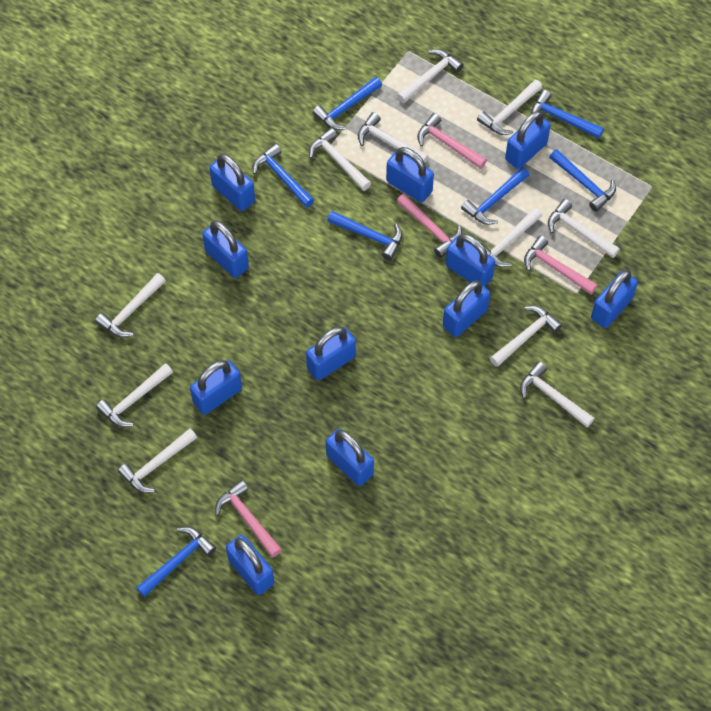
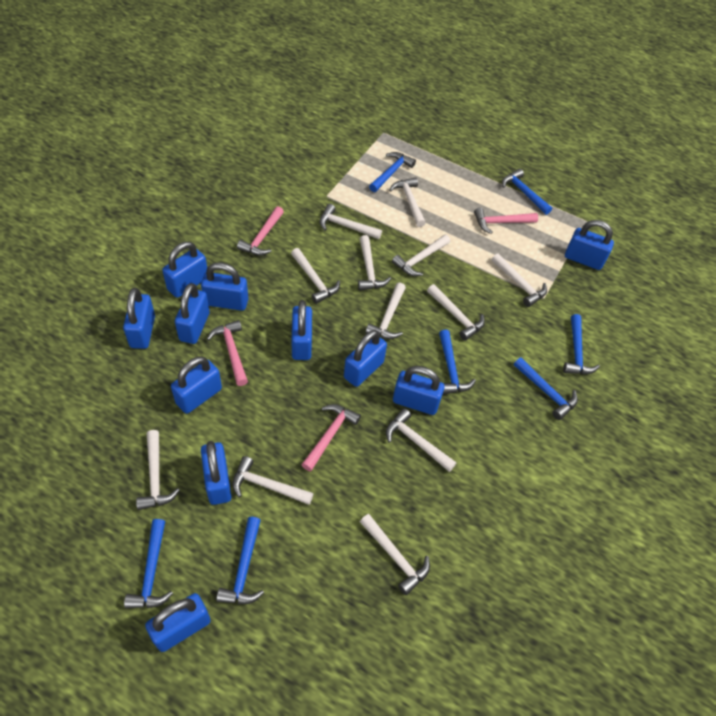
white hammer: 11 -> 12

